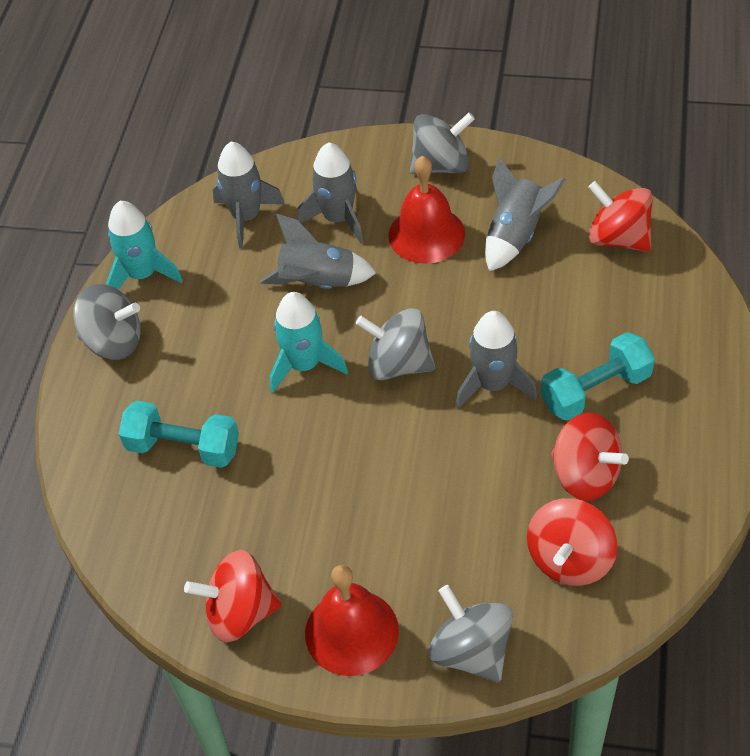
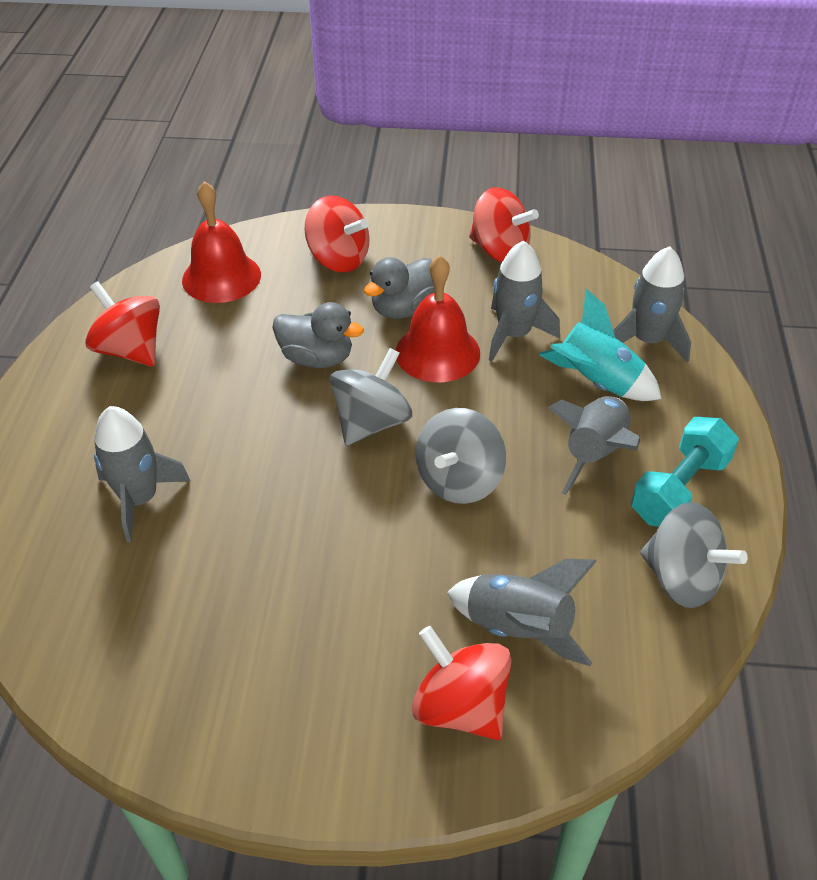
grey duck: 0 -> 2
grey spinning top: 4 -> 3
turquoise dumbbell: 2 -> 1
turquoise rocket: 2 -> 1

